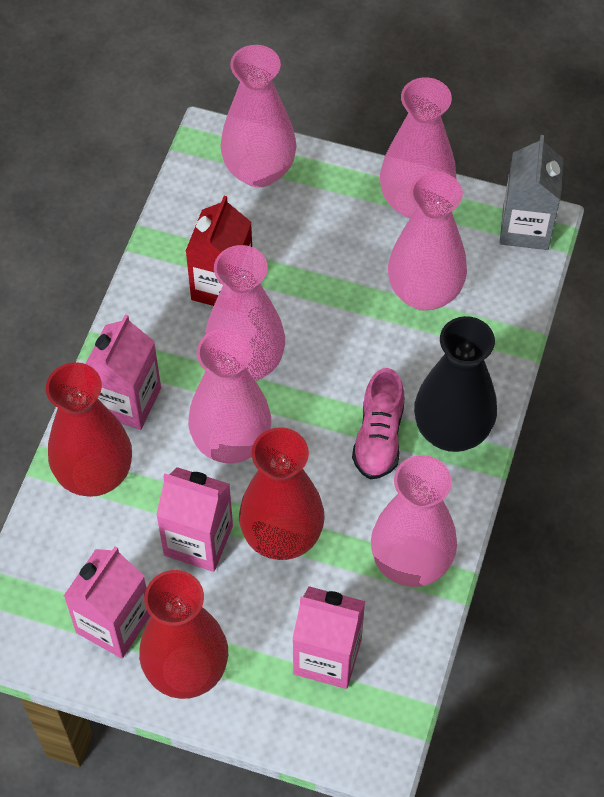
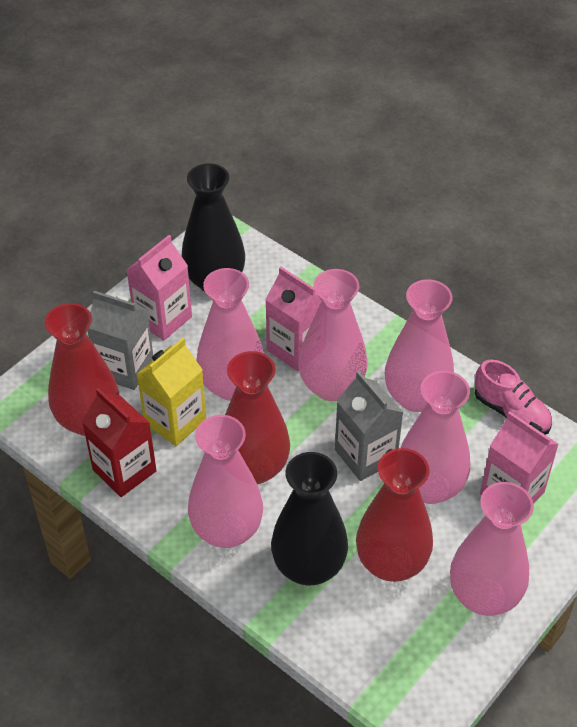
black vase: 1 -> 2
grey carton: 1 -> 2
pink carton: 4 -> 3
yellow carton: 0 -> 1

